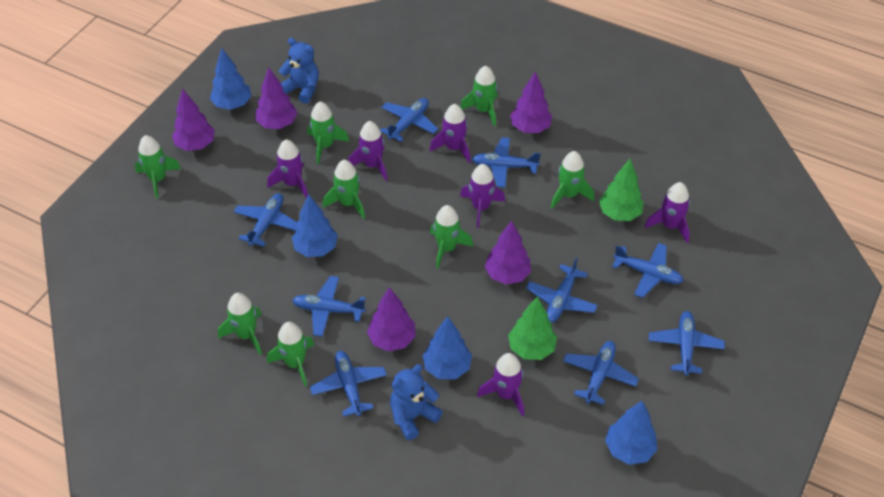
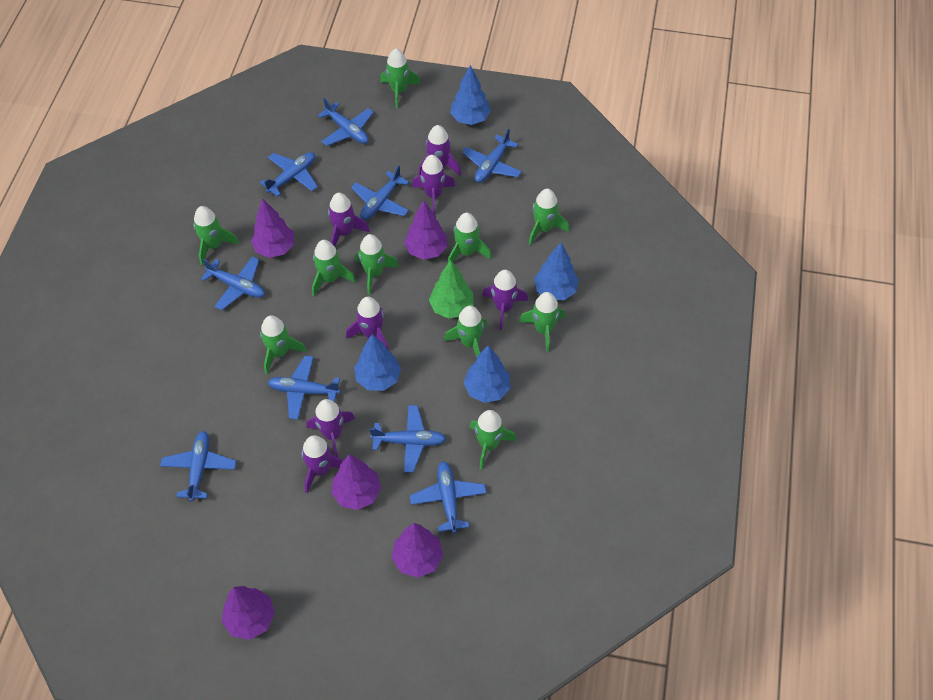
blue teddy bear: 2 -> 0
green rocket: 8 -> 10
green tree: 2 -> 1
purple rocket: 6 -> 7

